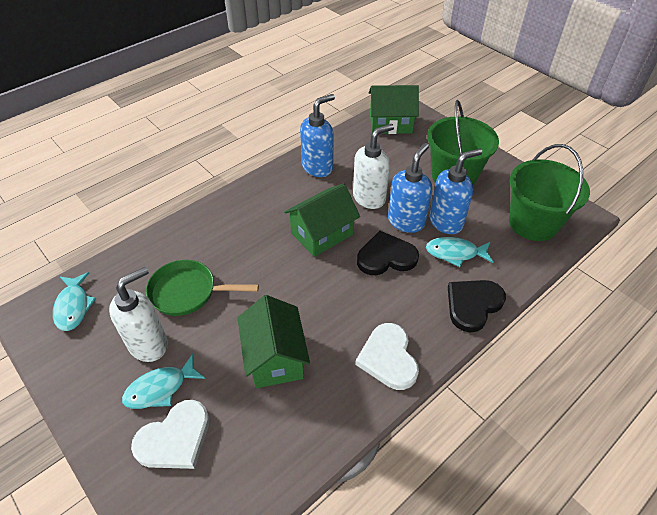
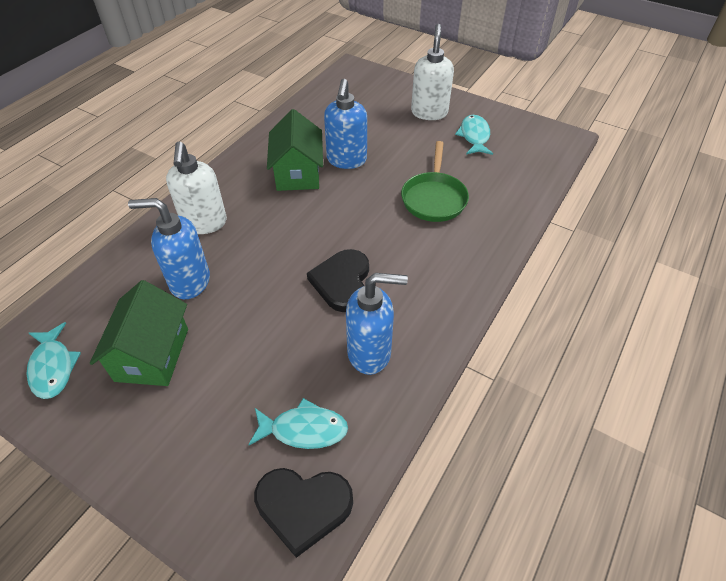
green bucket: 2 -> 0
green house: 3 -> 2
white heart: 2 -> 0

